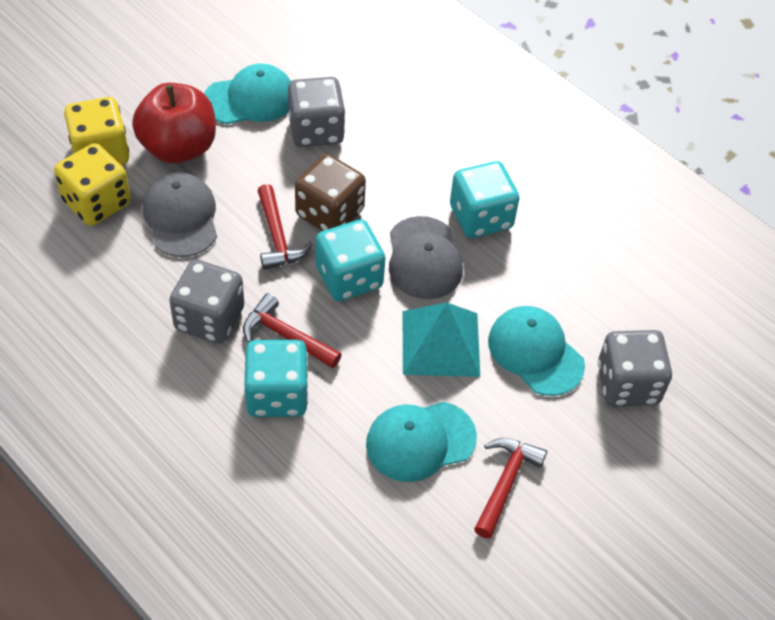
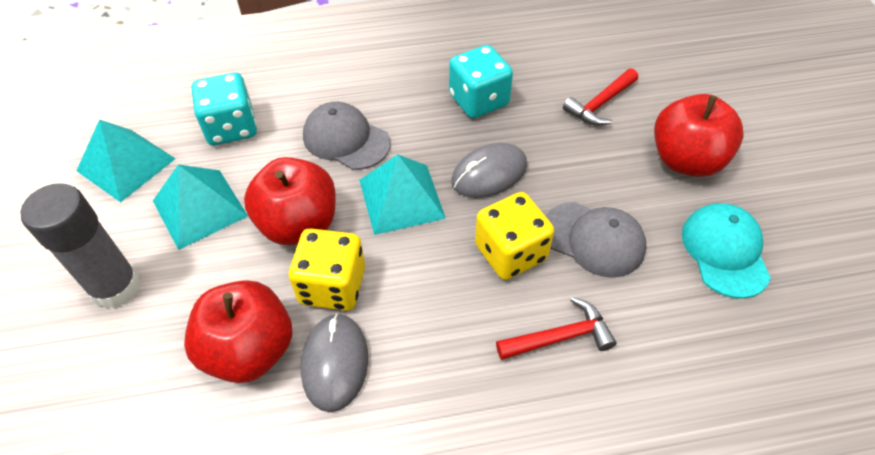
brown dice: 1 -> 0
grey dice: 3 -> 0
grey glue stick: 0 -> 1
grey mouse: 0 -> 2
red apple: 1 -> 3
red hammer: 3 -> 2
turquoise cap: 3 -> 1
turquoise dice: 3 -> 2
turquoise pyramid: 1 -> 3

